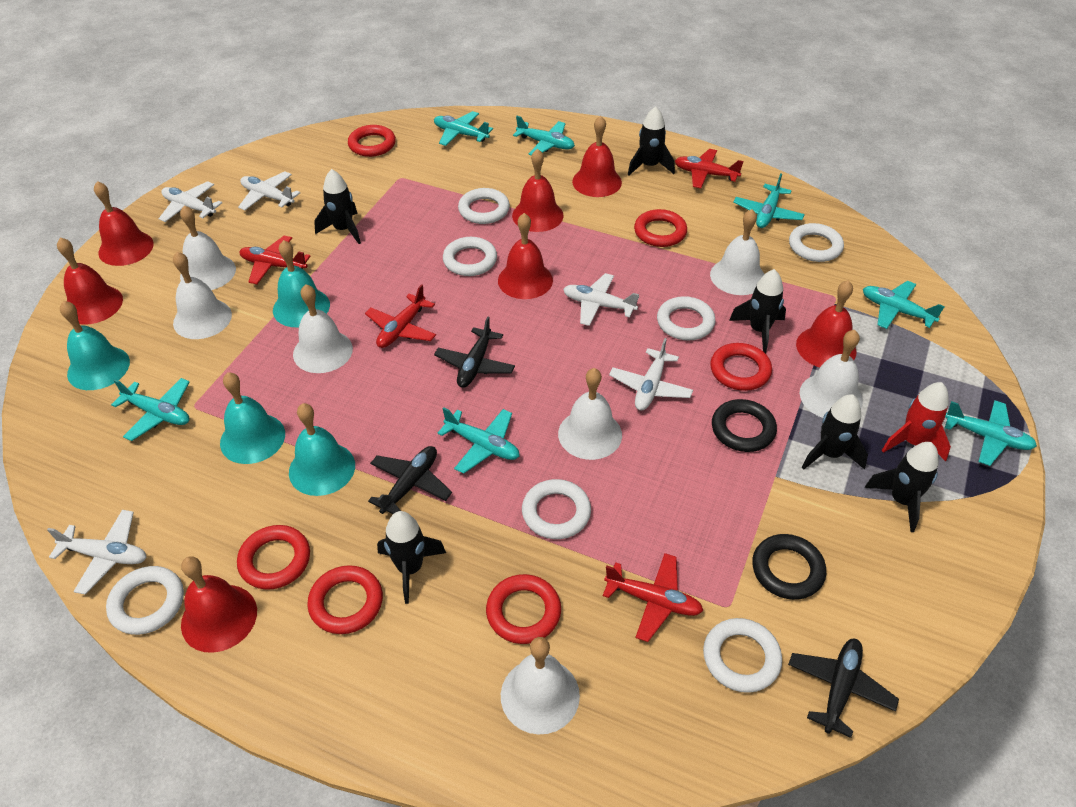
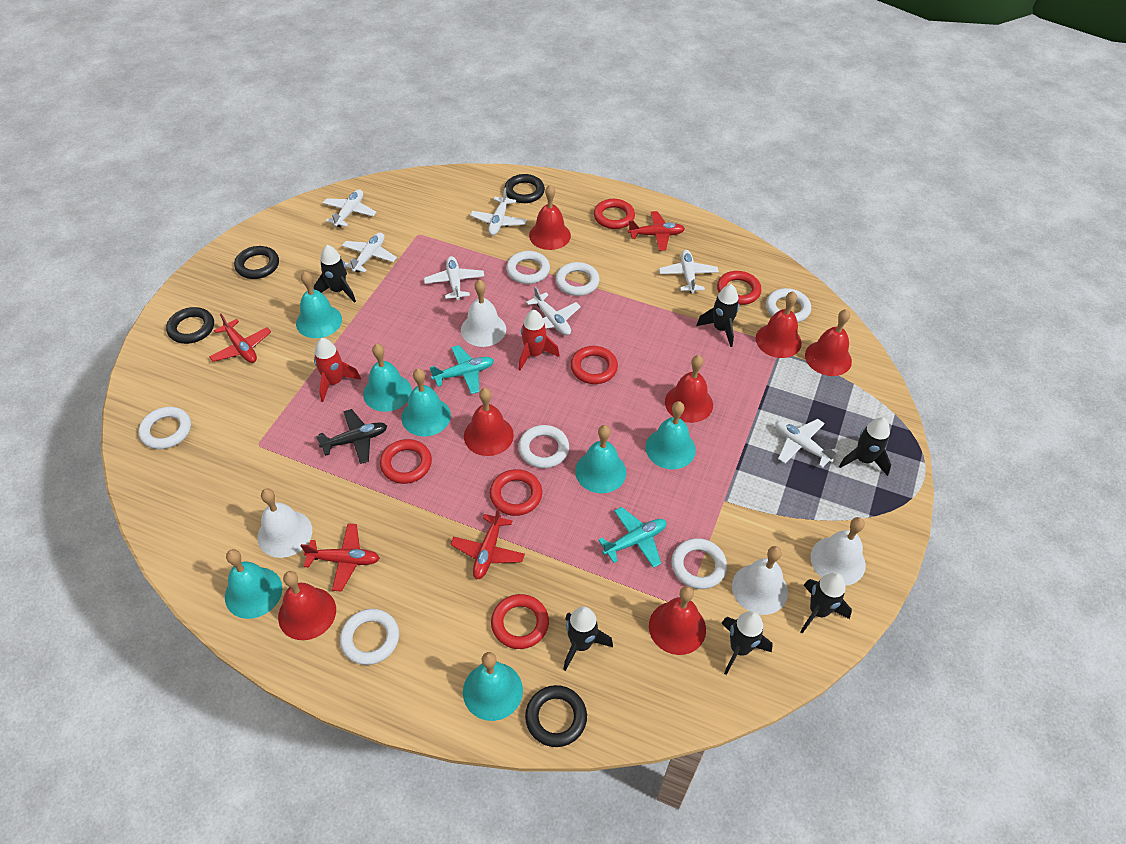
black plane: 3 -> 1
black ring: 2 -> 4
red rocket: 1 -> 2
turquoise bell: 4 -> 7
turquoise plane: 7 -> 2
white bell: 7 -> 4
white plane: 5 -> 7

